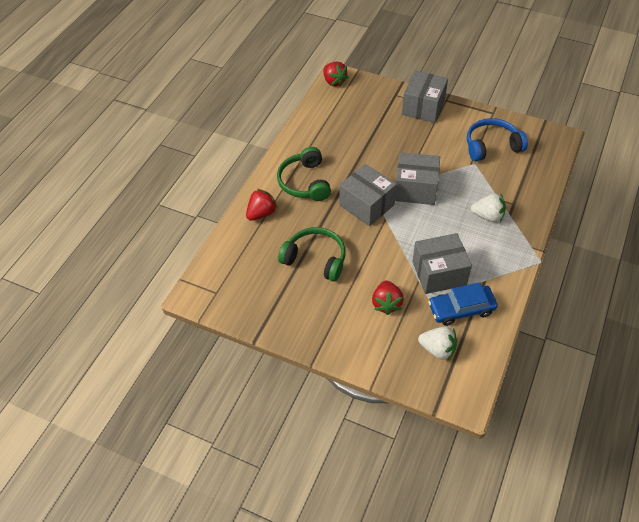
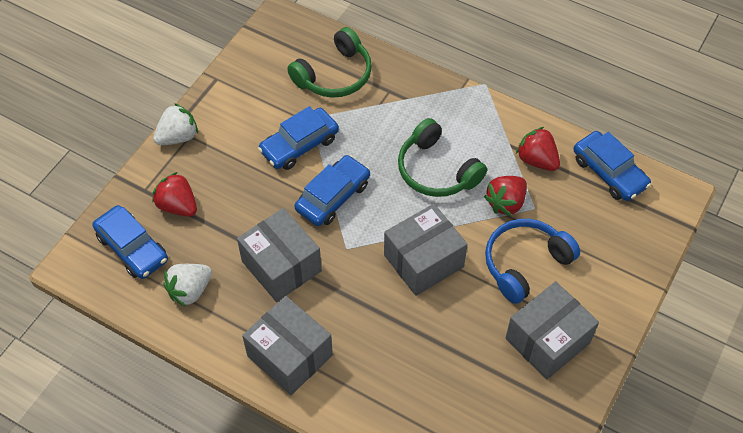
blue car: 1 -> 4

